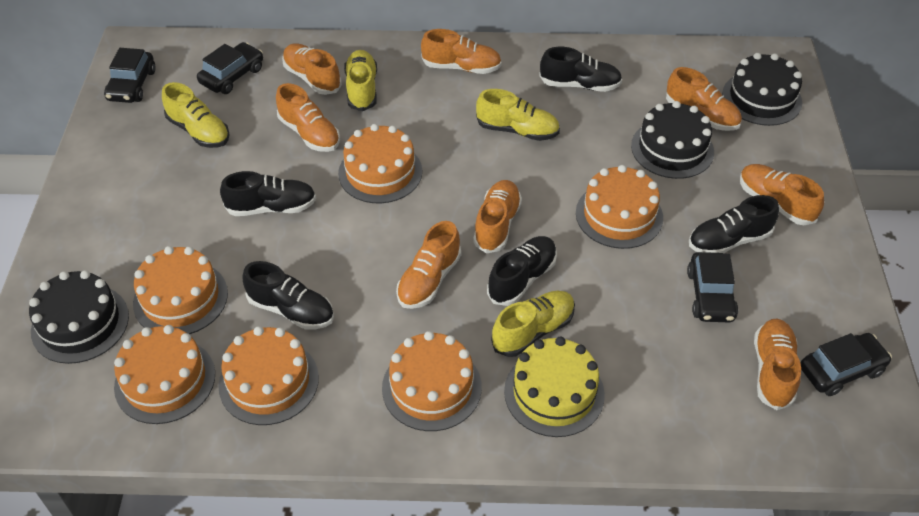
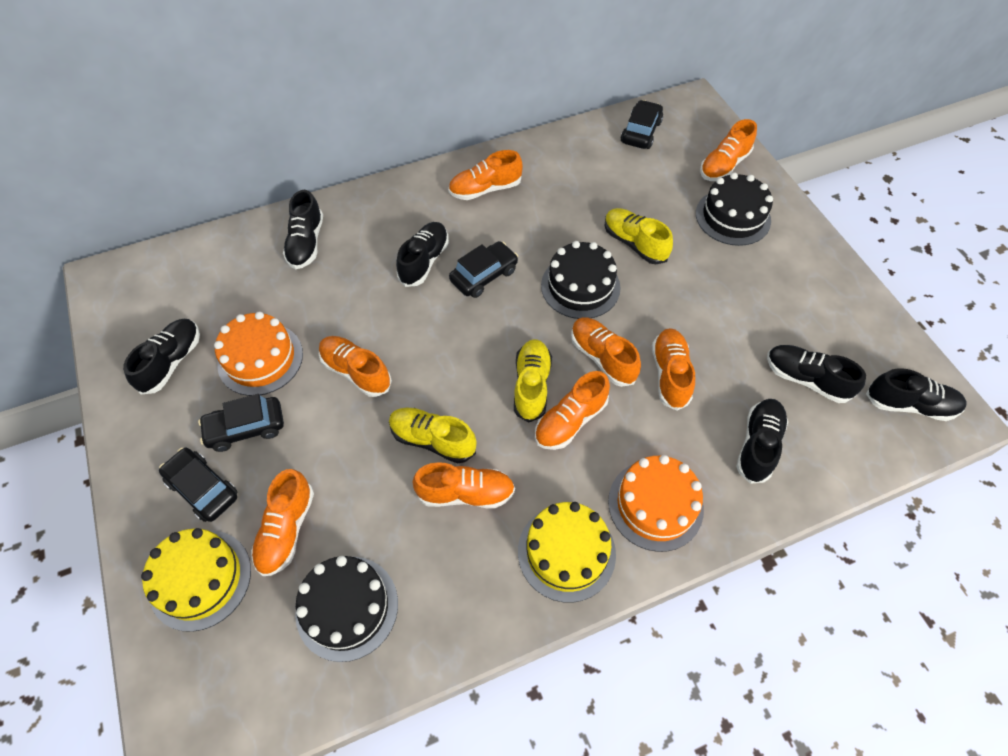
black shoe: 5 -> 6
orange cake: 6 -> 2
yellow cake: 1 -> 2
yellow shoe: 4 -> 3

